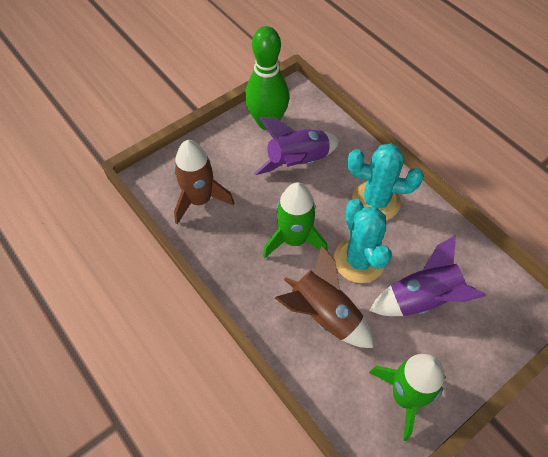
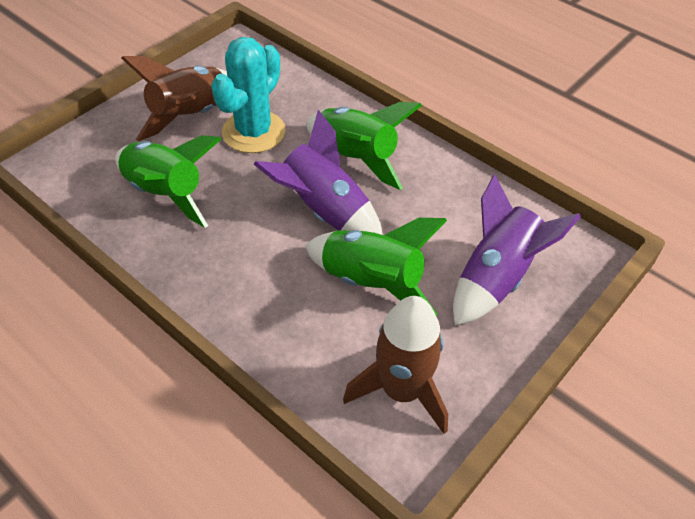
green bowling pin: 1 -> 0
green rocket: 2 -> 3
turquoise cactus: 2 -> 1

